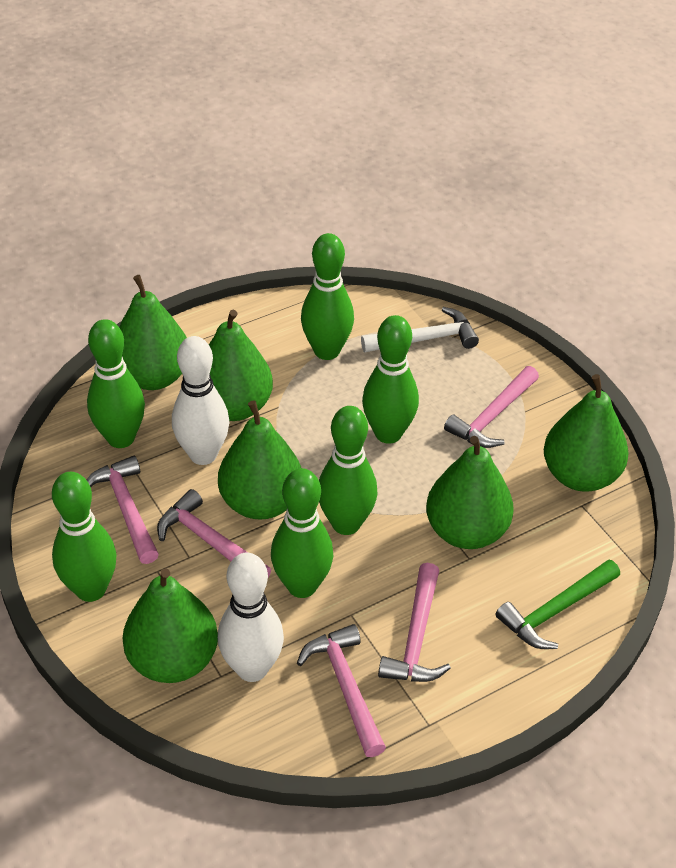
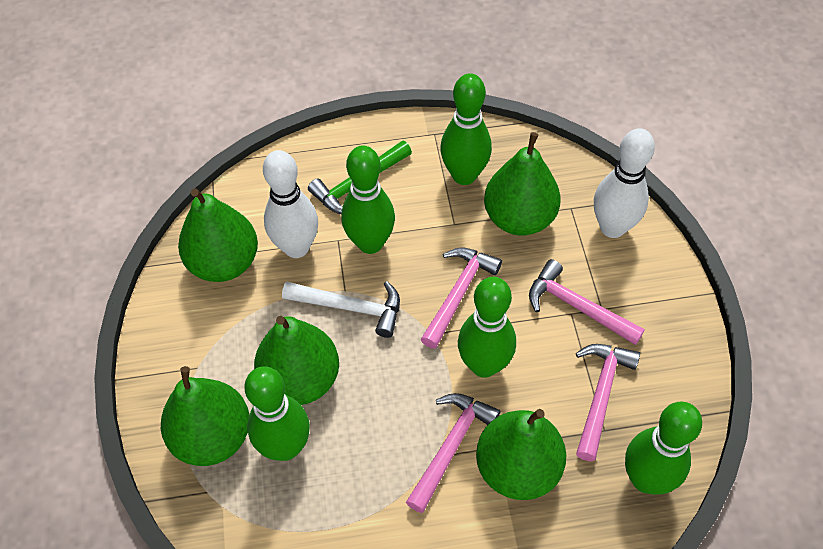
green bowling pin: 6 -> 5
green pear: 6 -> 5
pink hammer: 5 -> 4

